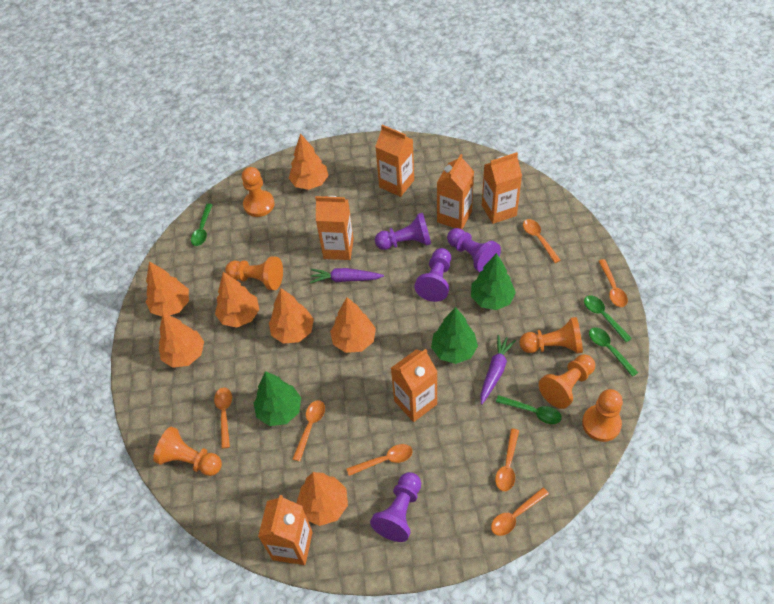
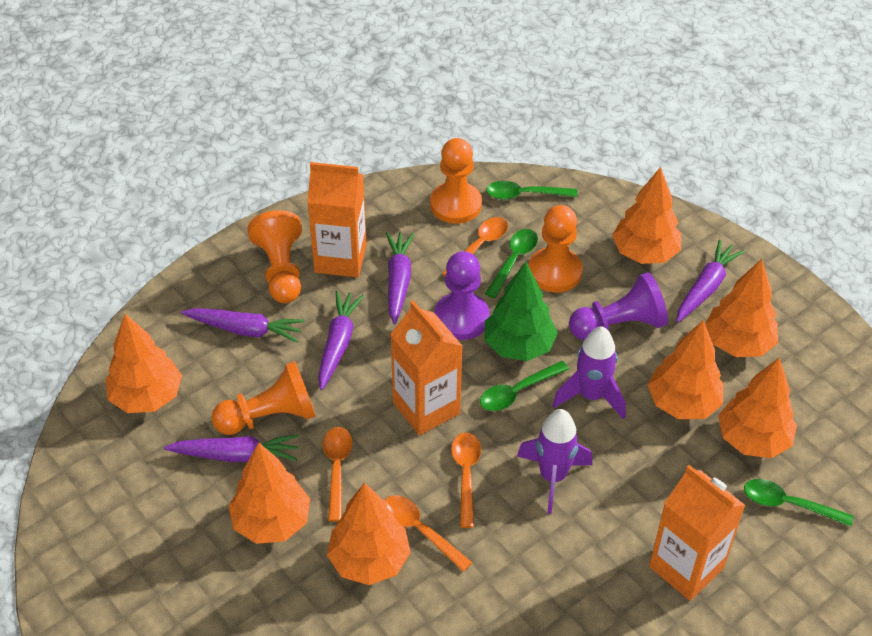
green tree: 3 -> 1
orange carton: 6 -> 3
orange pawn: 6 -> 4
orange spoon: 7 -> 4
purple carrot: 2 -> 5
purple pawn: 4 -> 2
purple rocket: 0 -> 2

